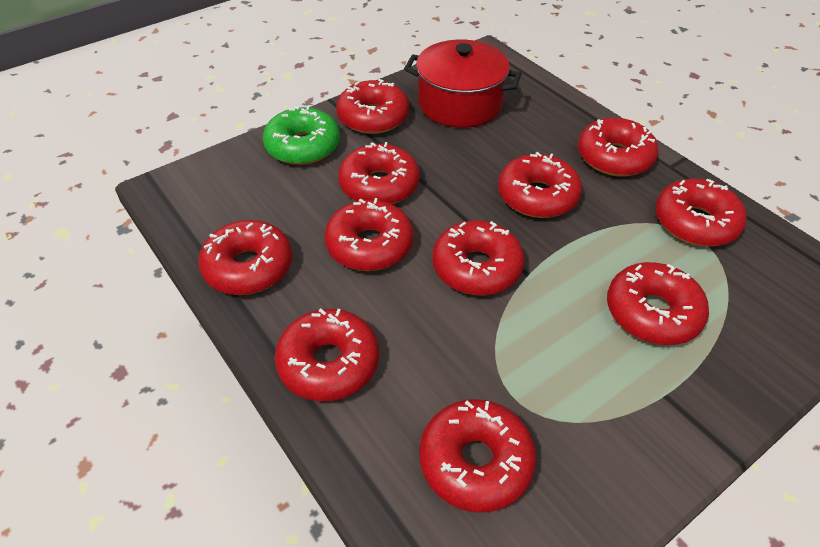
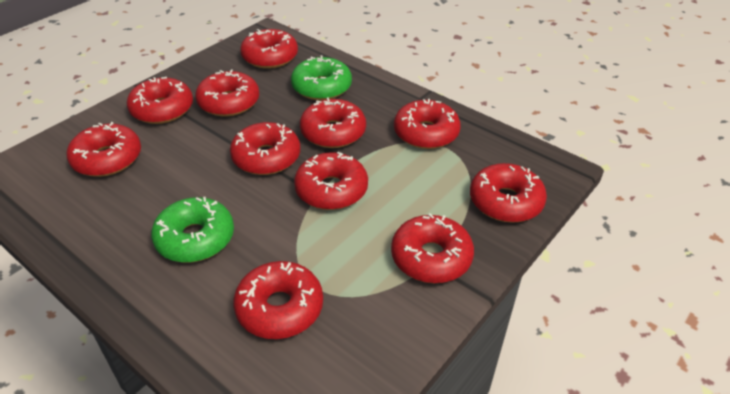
green donut: 1 -> 2
red pot: 1 -> 0

